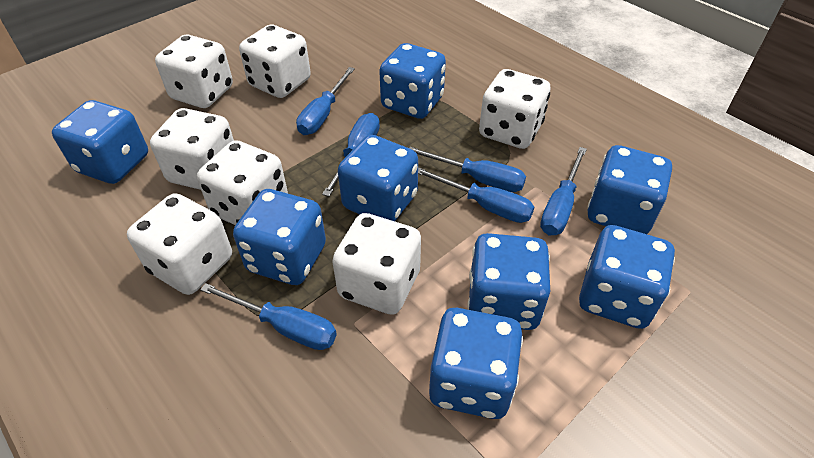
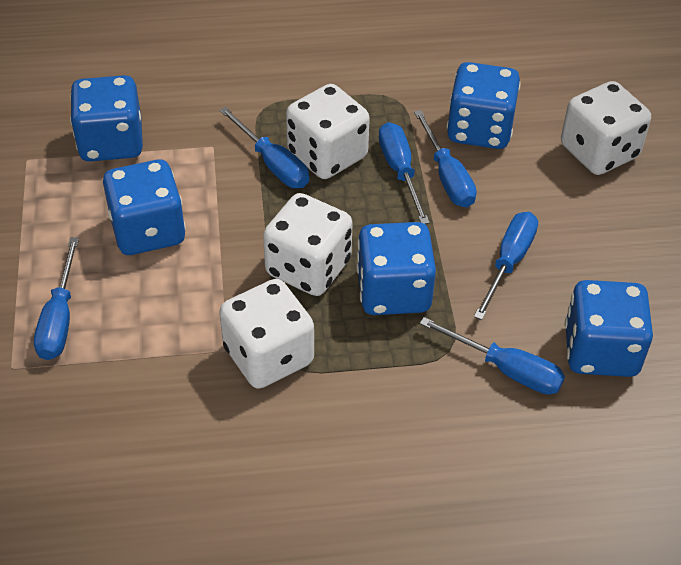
blue dice: 8 -> 5
white dice: 7 -> 4

